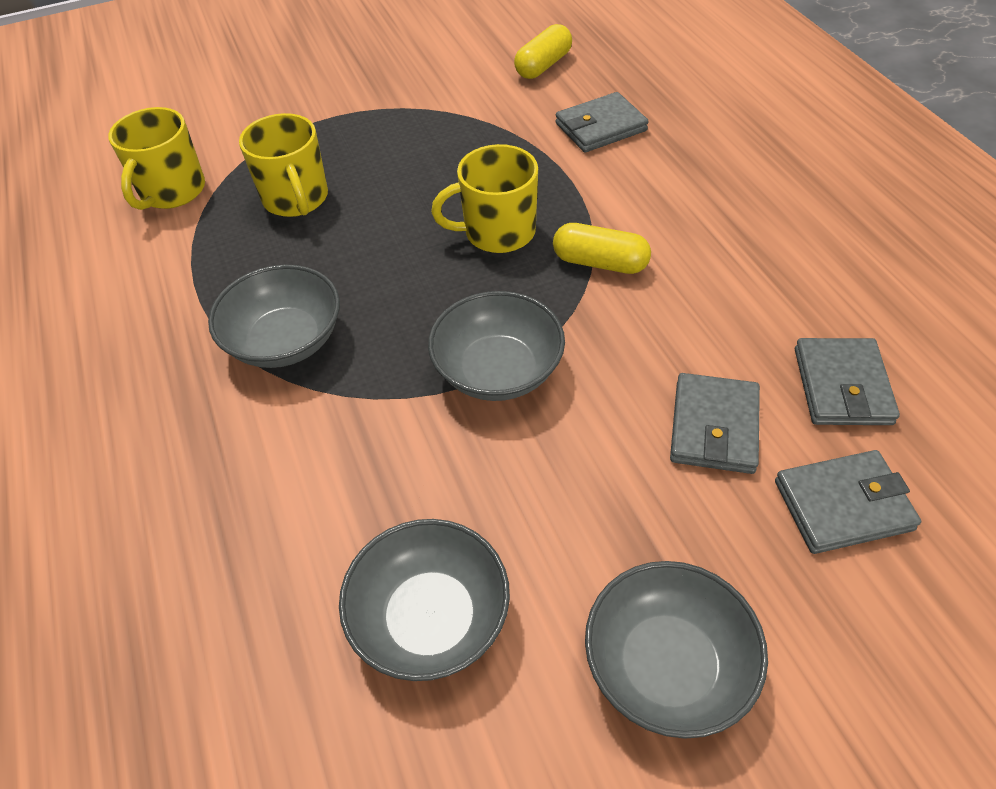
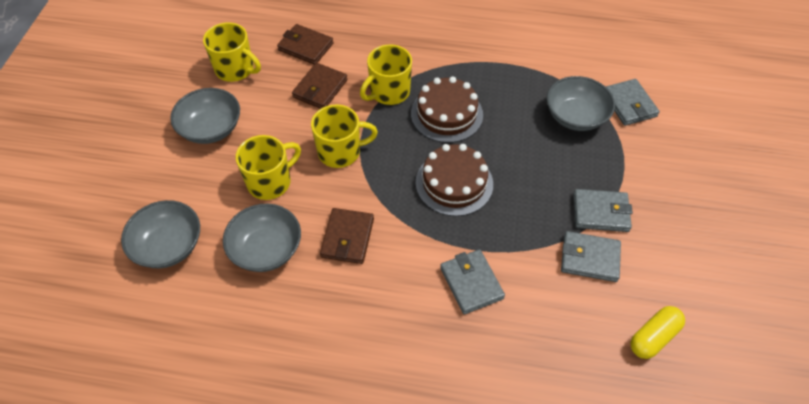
brown cake: 0 -> 2
brown wallet: 0 -> 3
yellow capsule: 2 -> 1
yellow mug: 3 -> 4

